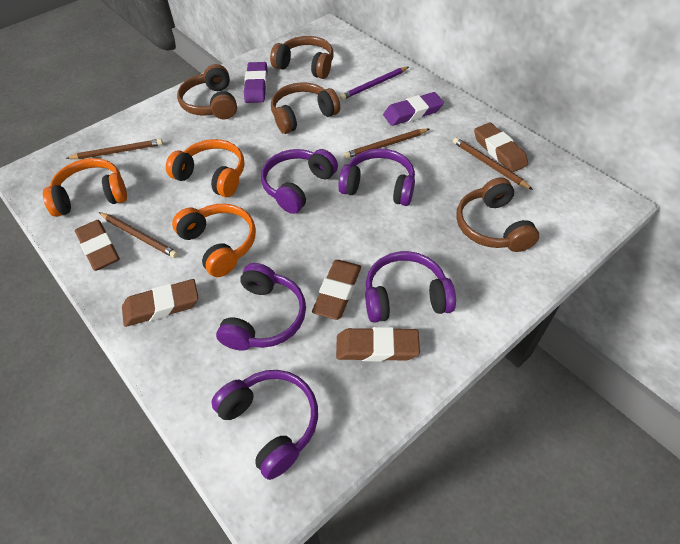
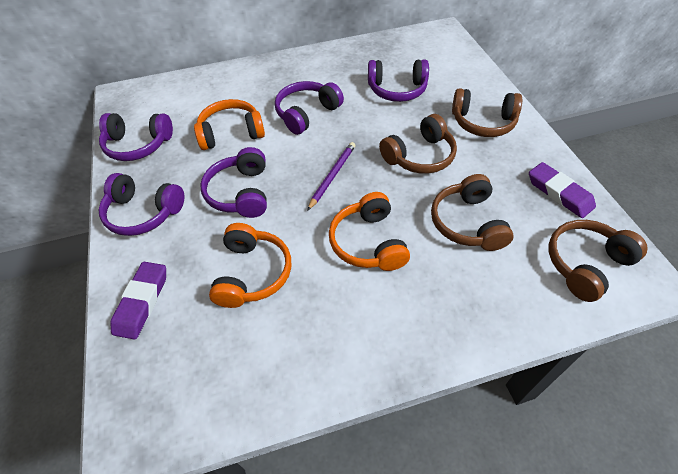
brown eraser: 5 -> 0
brown pencil: 4 -> 0

